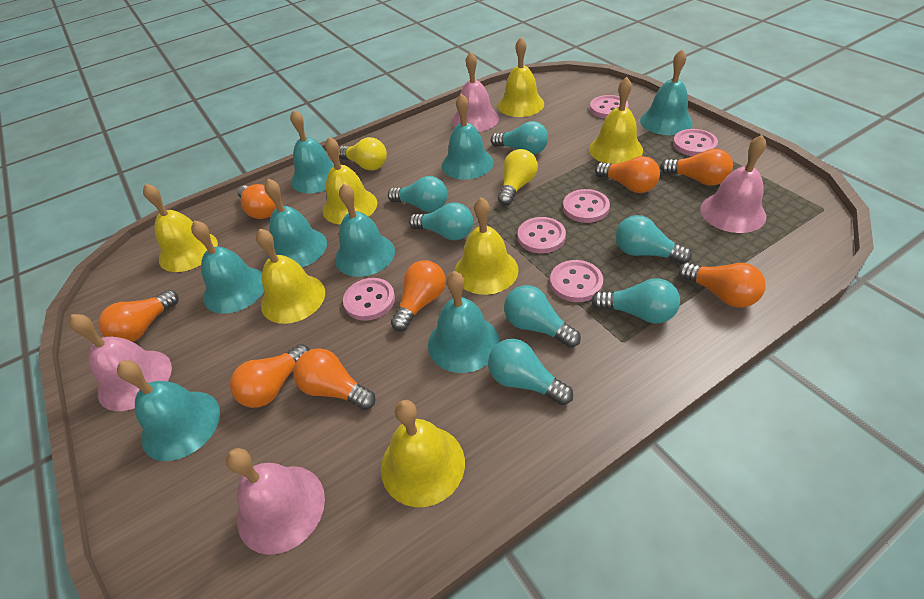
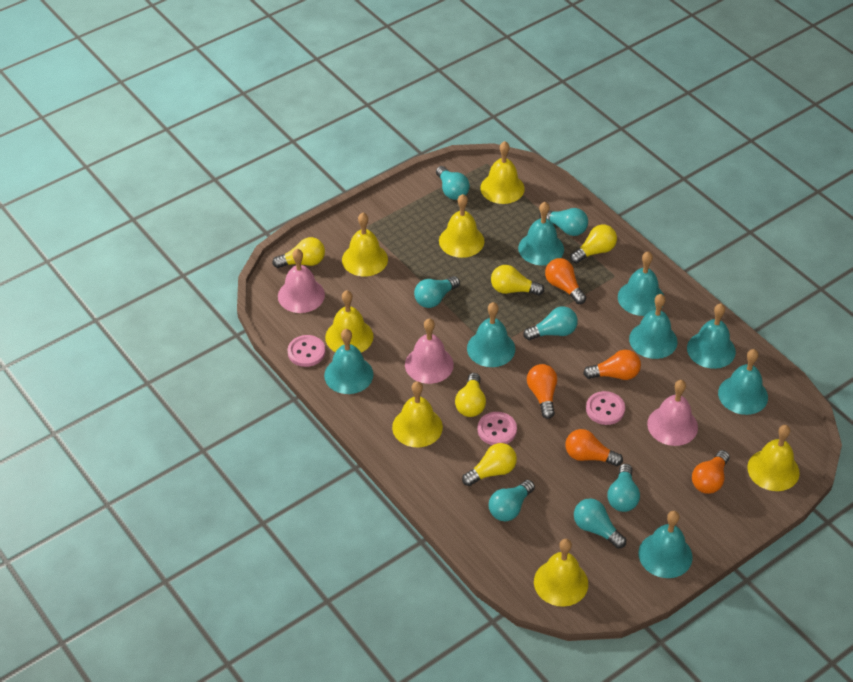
orange light bulb: 8 -> 5
pink bell: 4 -> 3
pink button: 6 -> 3
yellow light bulb: 2 -> 5

